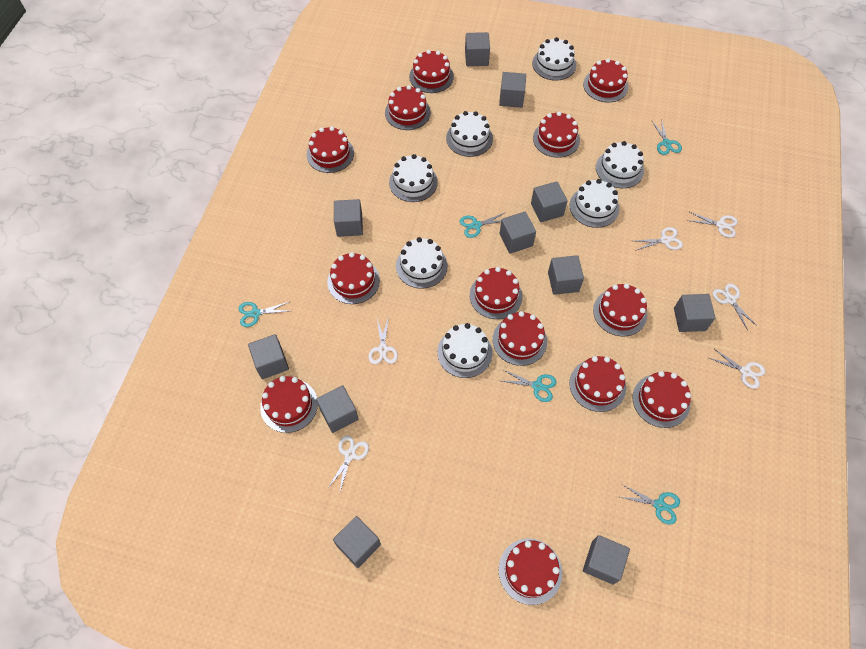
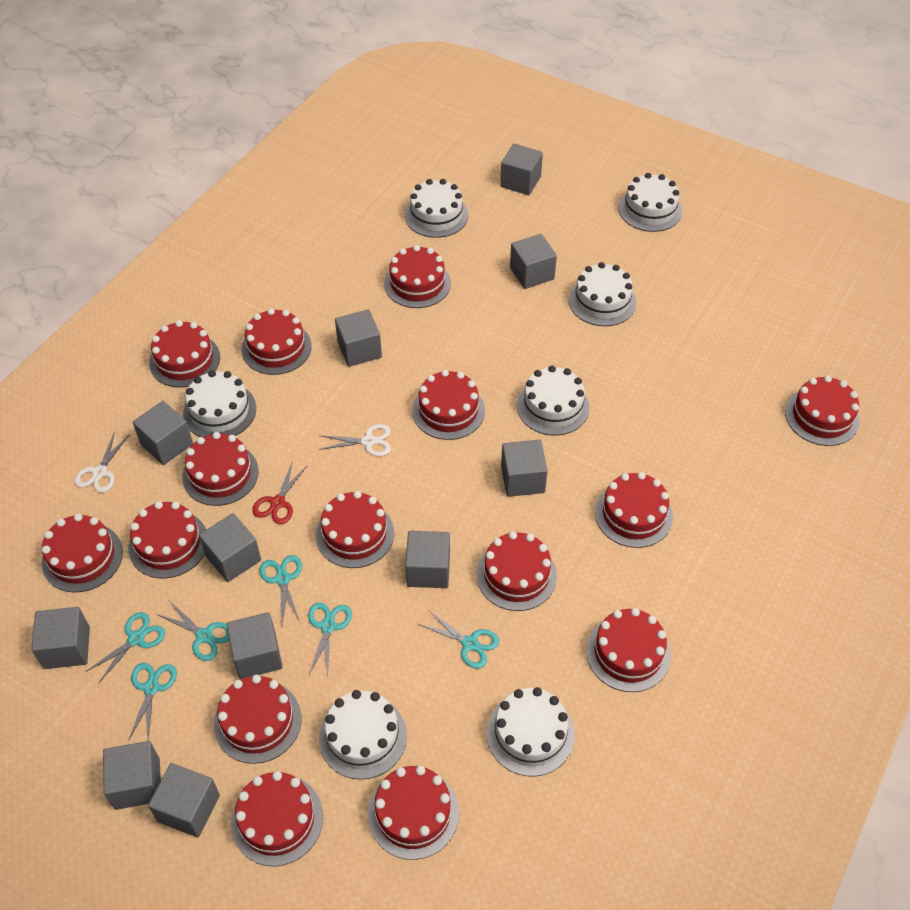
red cake: 13 -> 15
red scissors: 0 -> 1
turquoise scissors: 5 -> 6
white scissors: 6 -> 2

